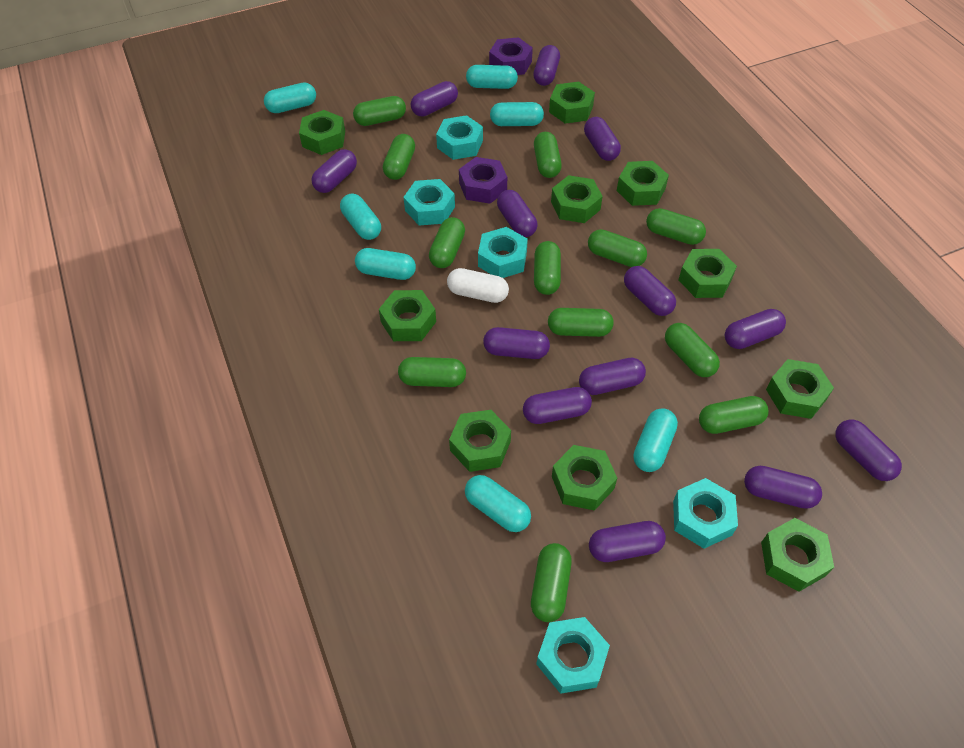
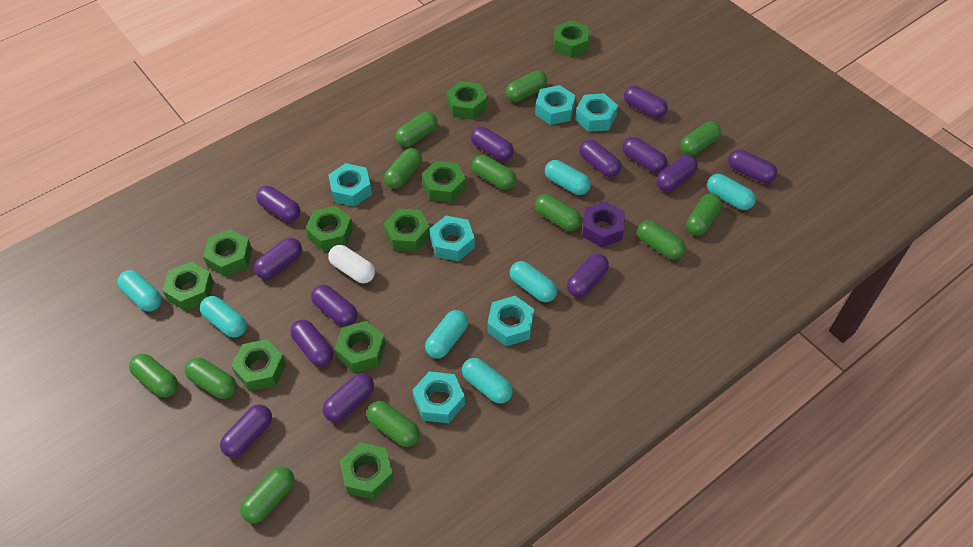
purple nut: 2 -> 1
turquoise nut: 5 -> 6

